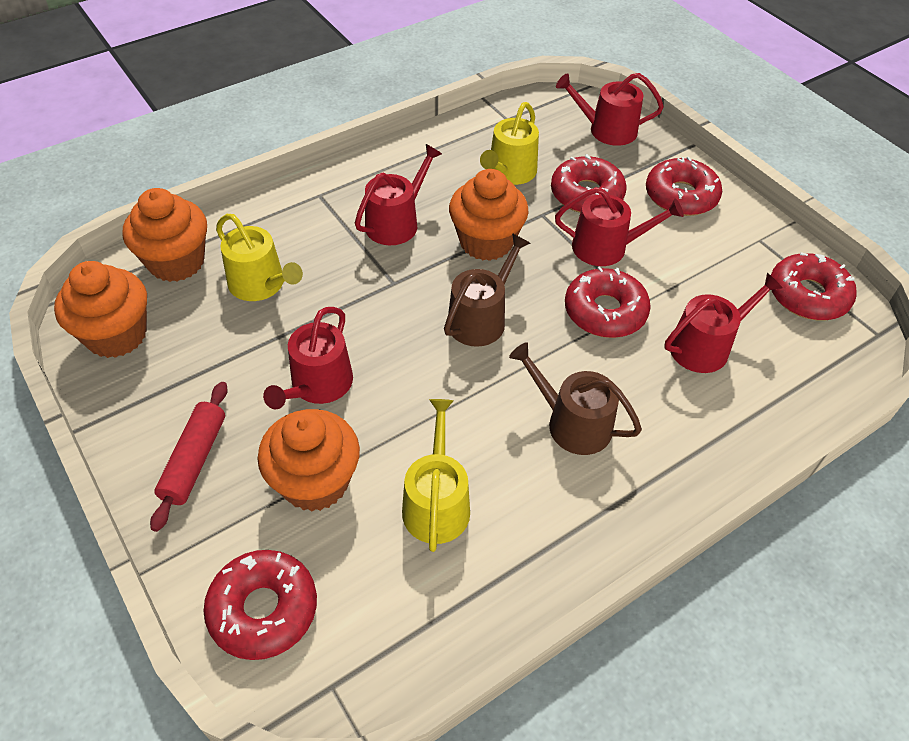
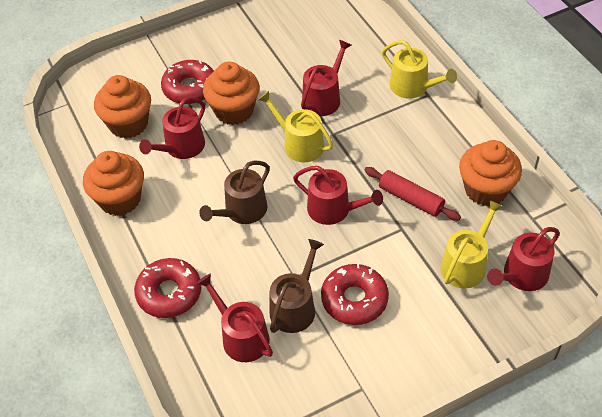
red donut: 5 -> 3

